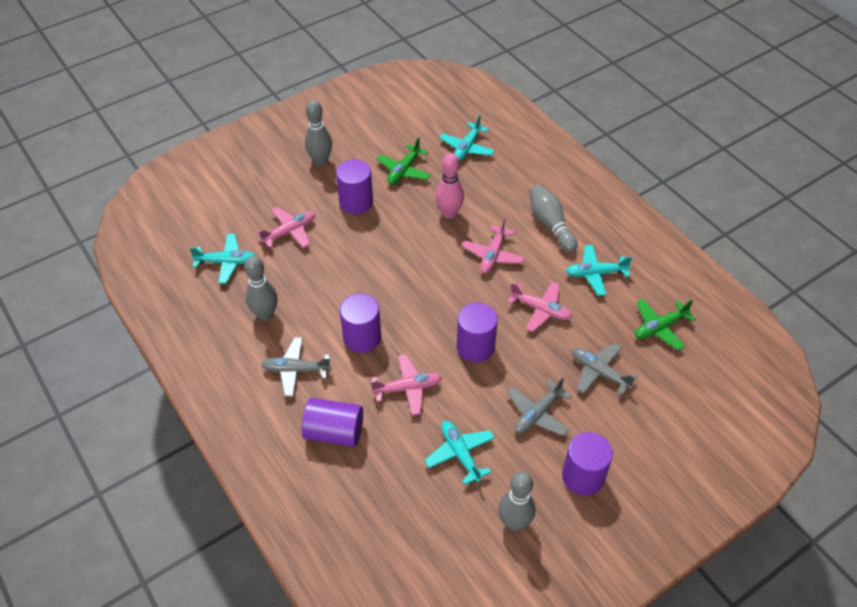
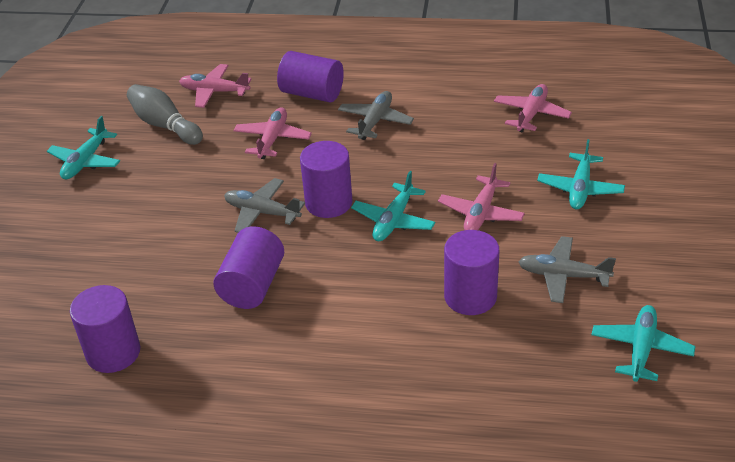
green plane: 2 -> 0
grey bowling pin: 4 -> 1
pink bowling pin: 1 -> 0

